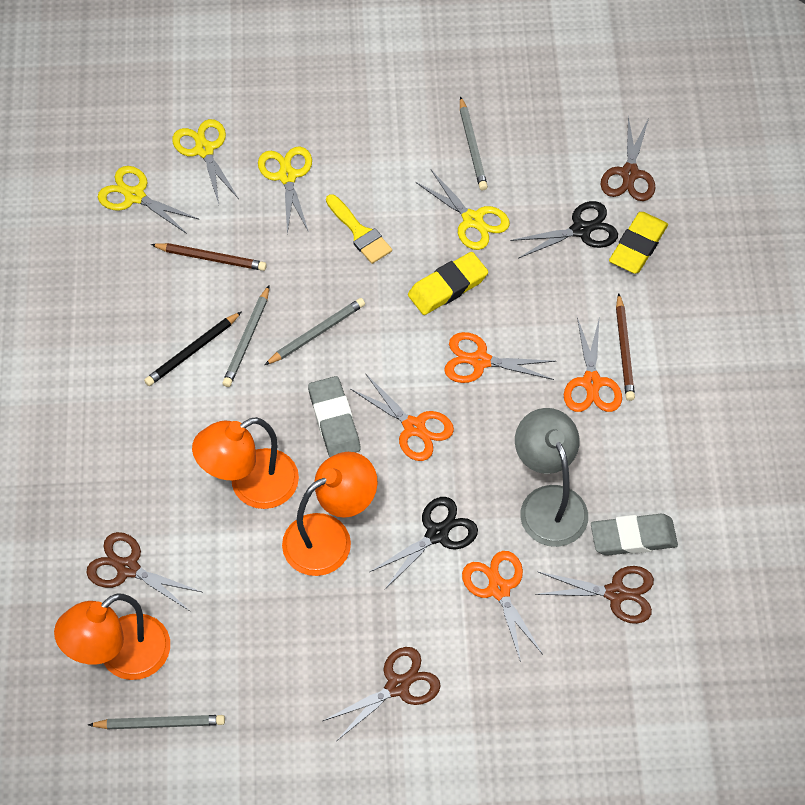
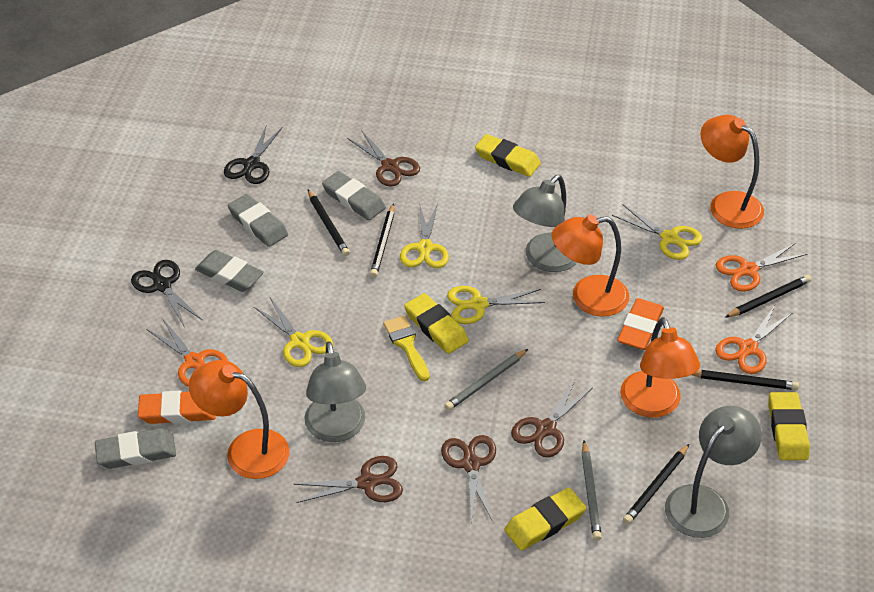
black pencil: 1 -> 5
brown pencil: 2 -> 0
grey eraser: 2 -> 4
grey lamp: 1 -> 3
grey pencil: 4 -> 2
orange eraser: 0 -> 2
orange lamp: 3 -> 4
orange scissors: 4 -> 3
yellow eraser: 2 -> 4

